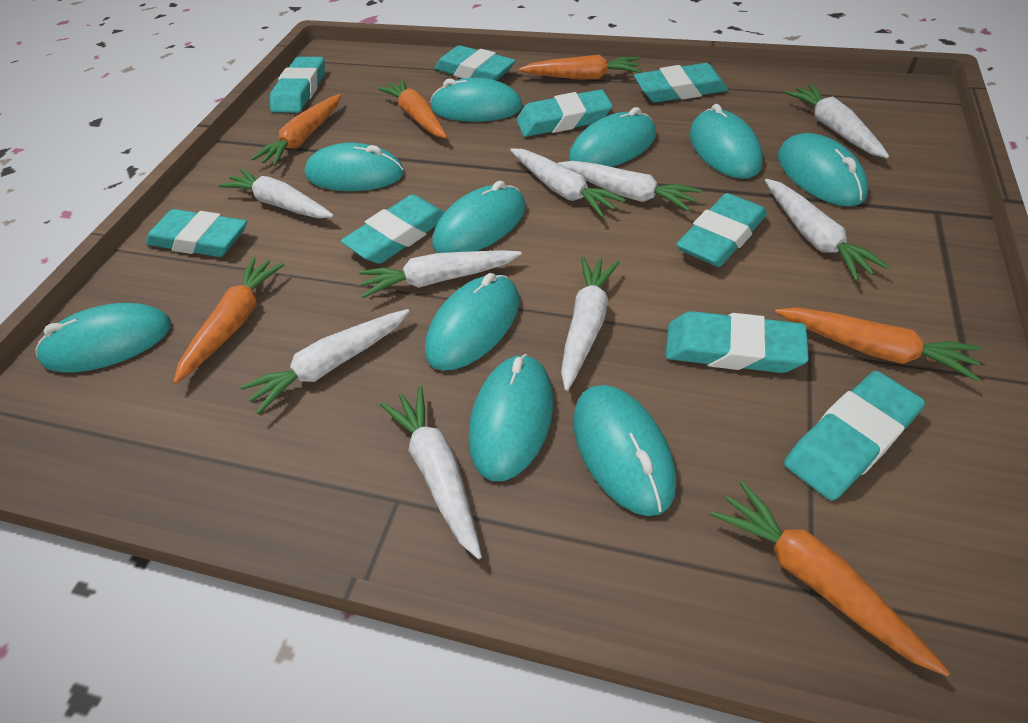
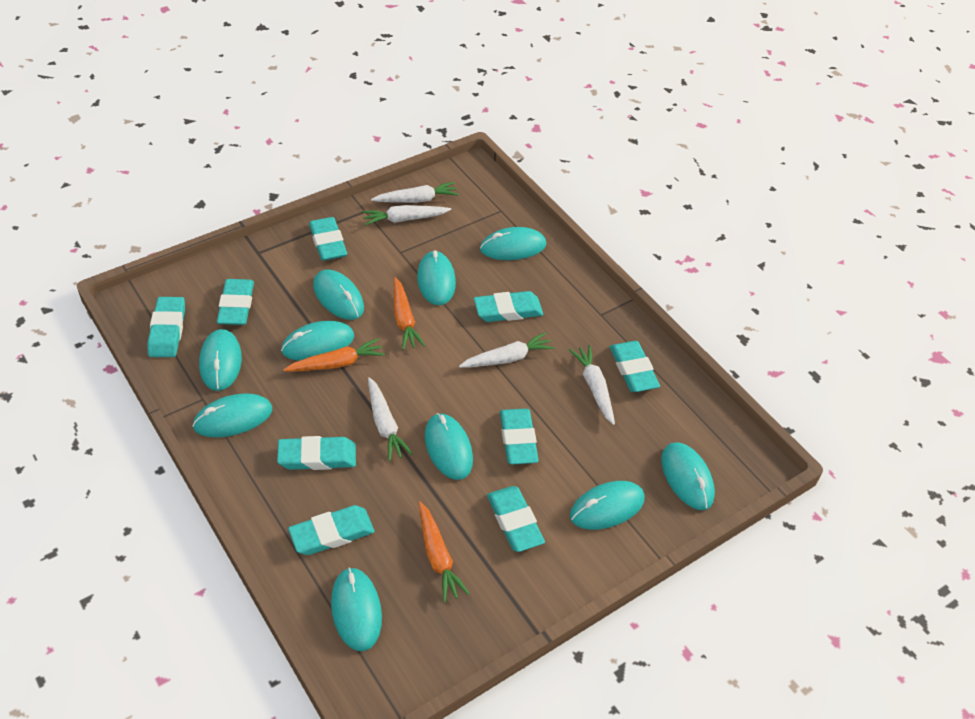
orange carrot: 6 -> 3
white carrot: 9 -> 5

